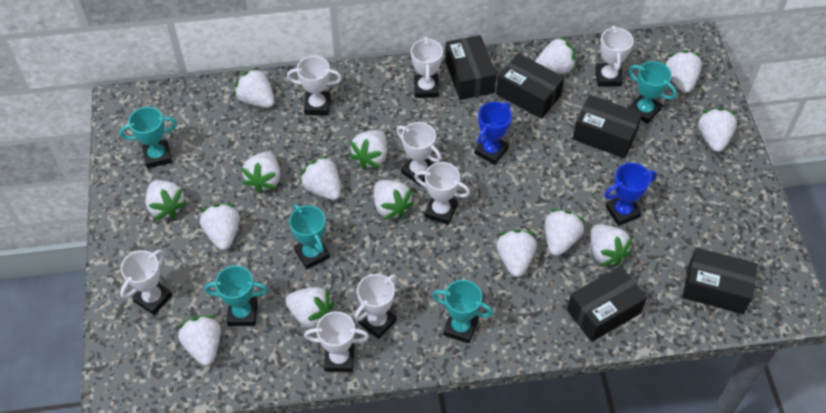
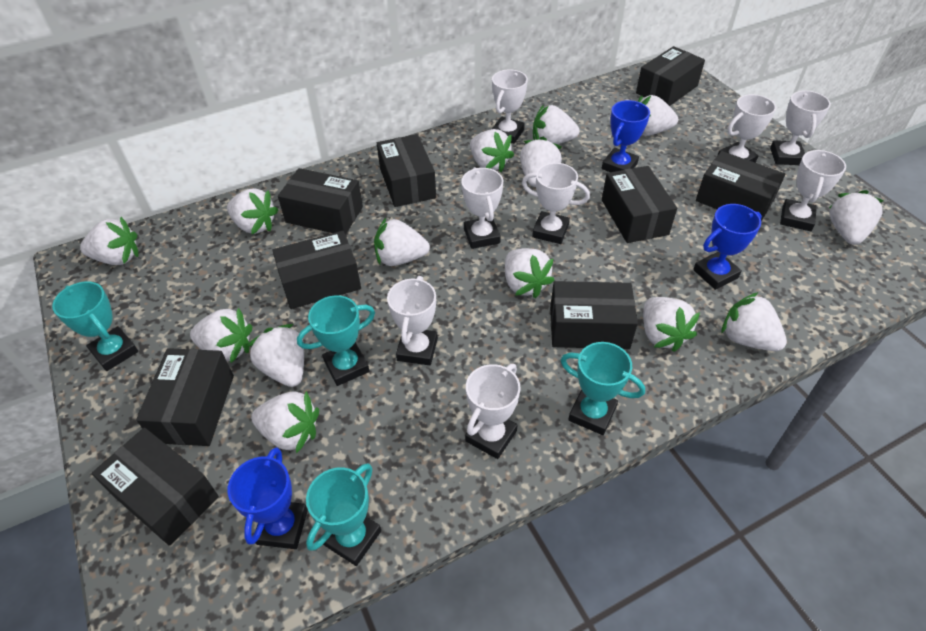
black box: 5 -> 9
blue trophy: 2 -> 3
turquoise trophy: 5 -> 4
white strawberry: 15 -> 14

